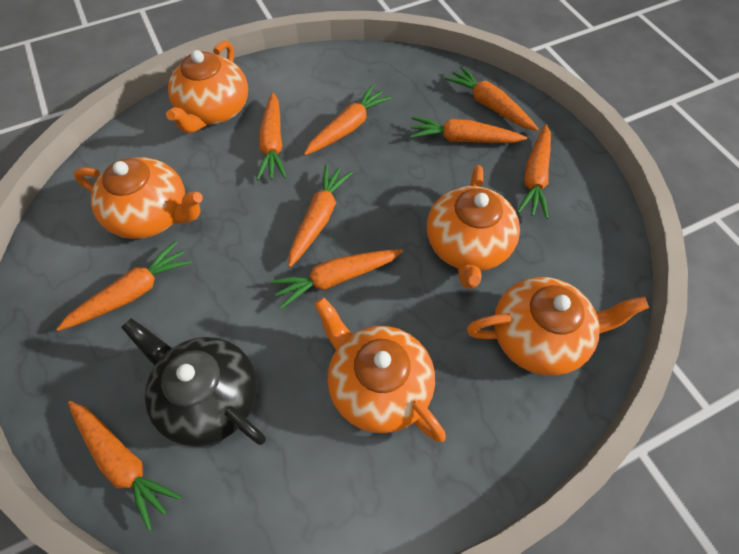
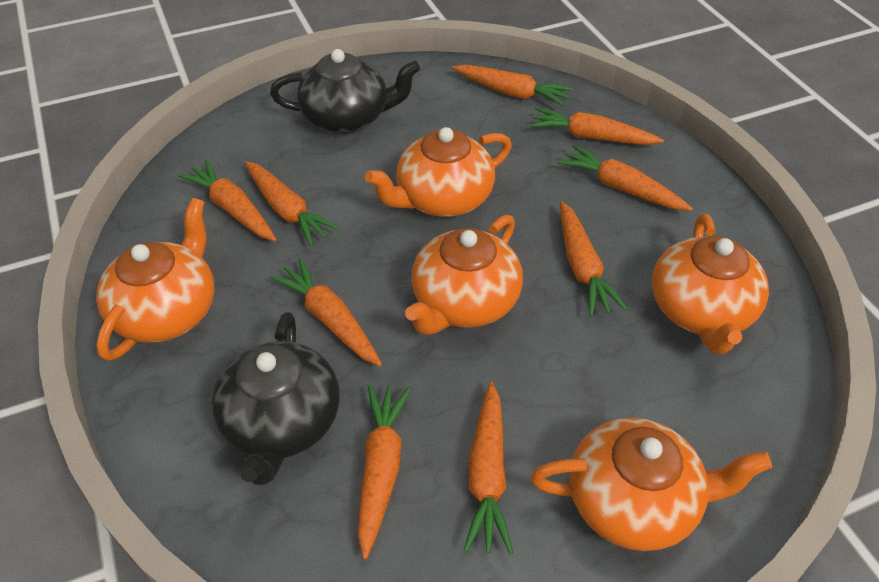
black teapot: 1 -> 2

